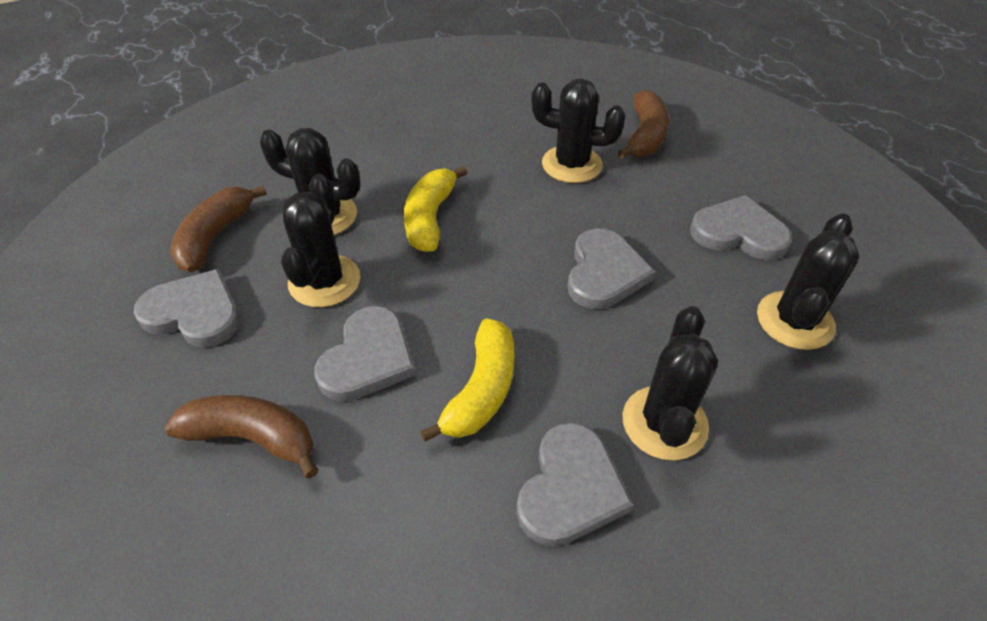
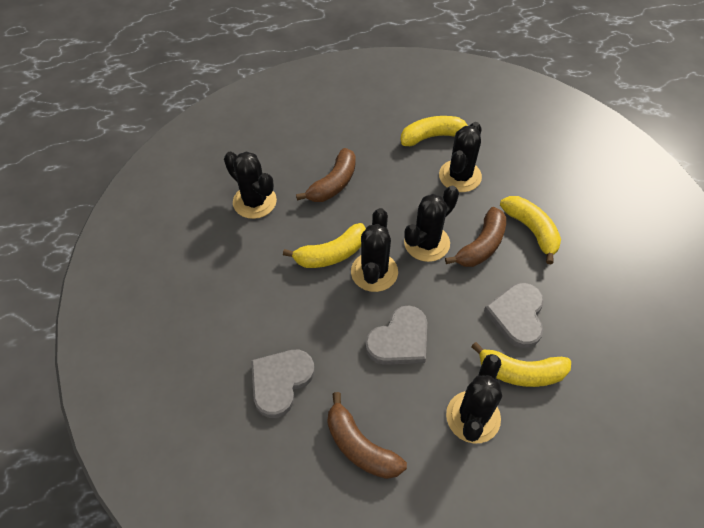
grey heart: 5 -> 3
yellow banana: 2 -> 4

